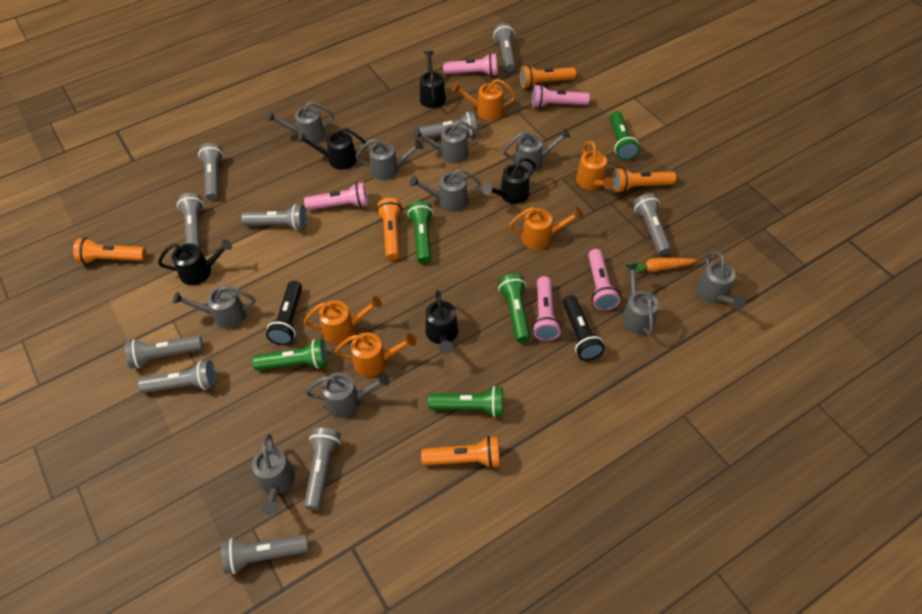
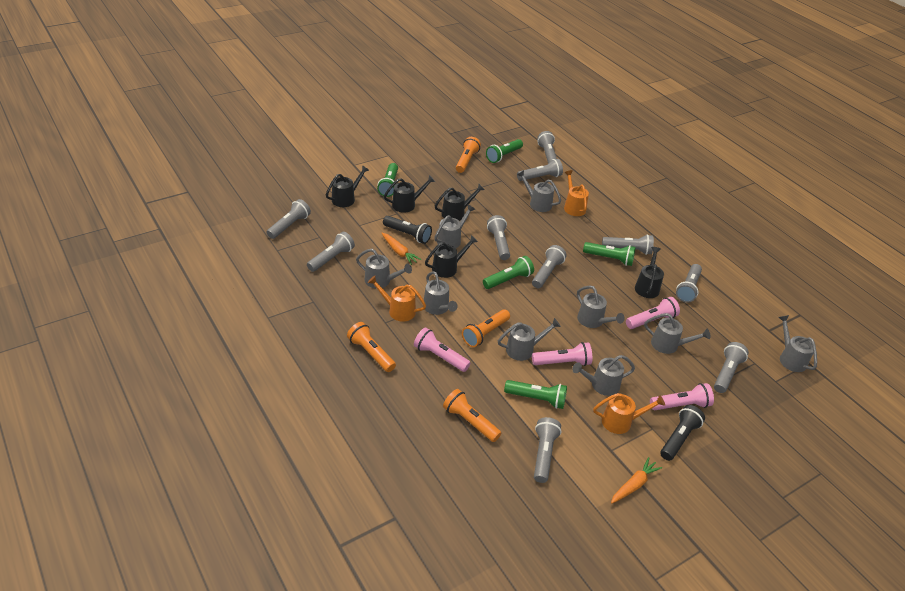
grey watering can: 10 -> 9
orange carrot: 1 -> 2
orange flashlight: 5 -> 4
orange watering can: 5 -> 3
pink flashlight: 5 -> 4

